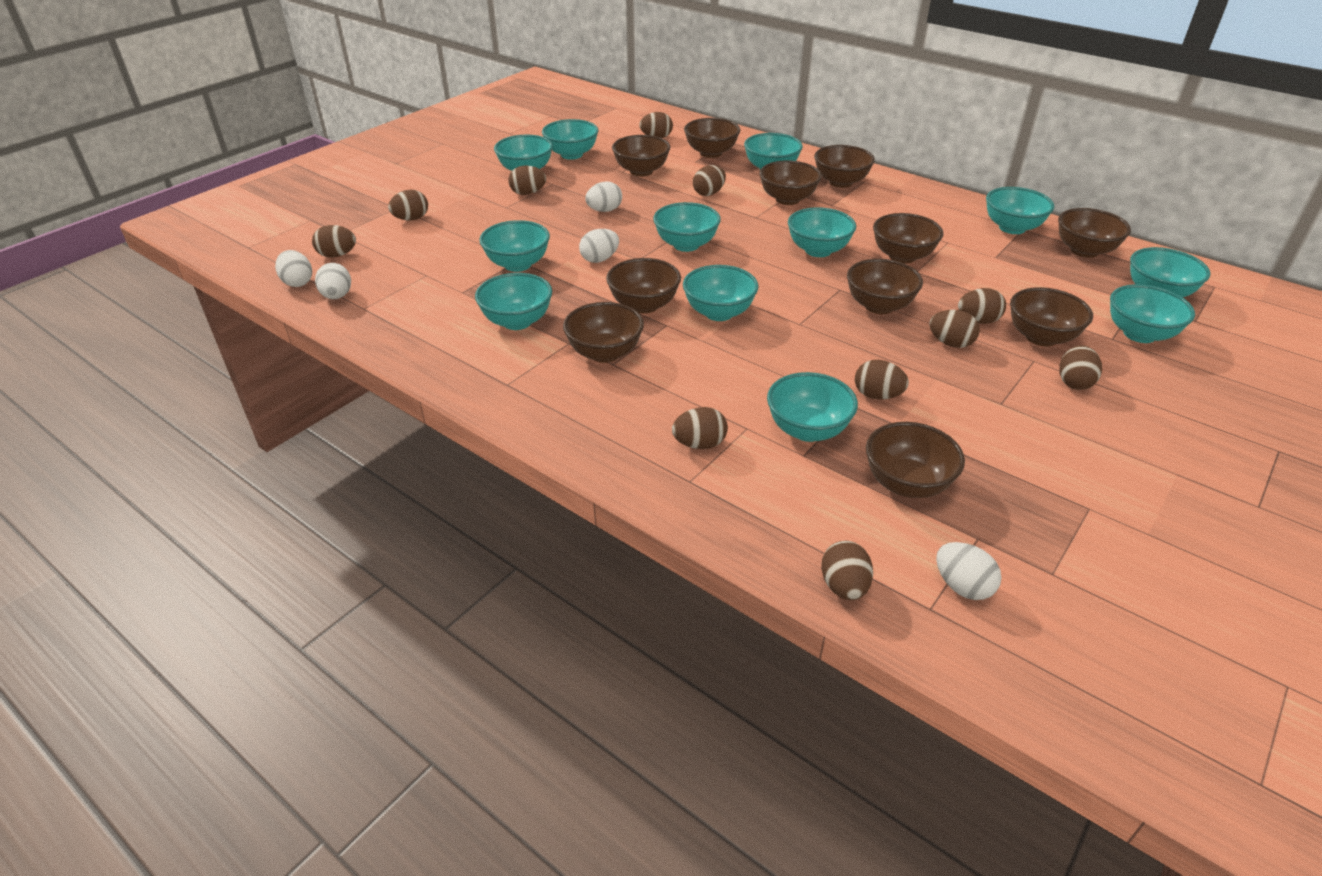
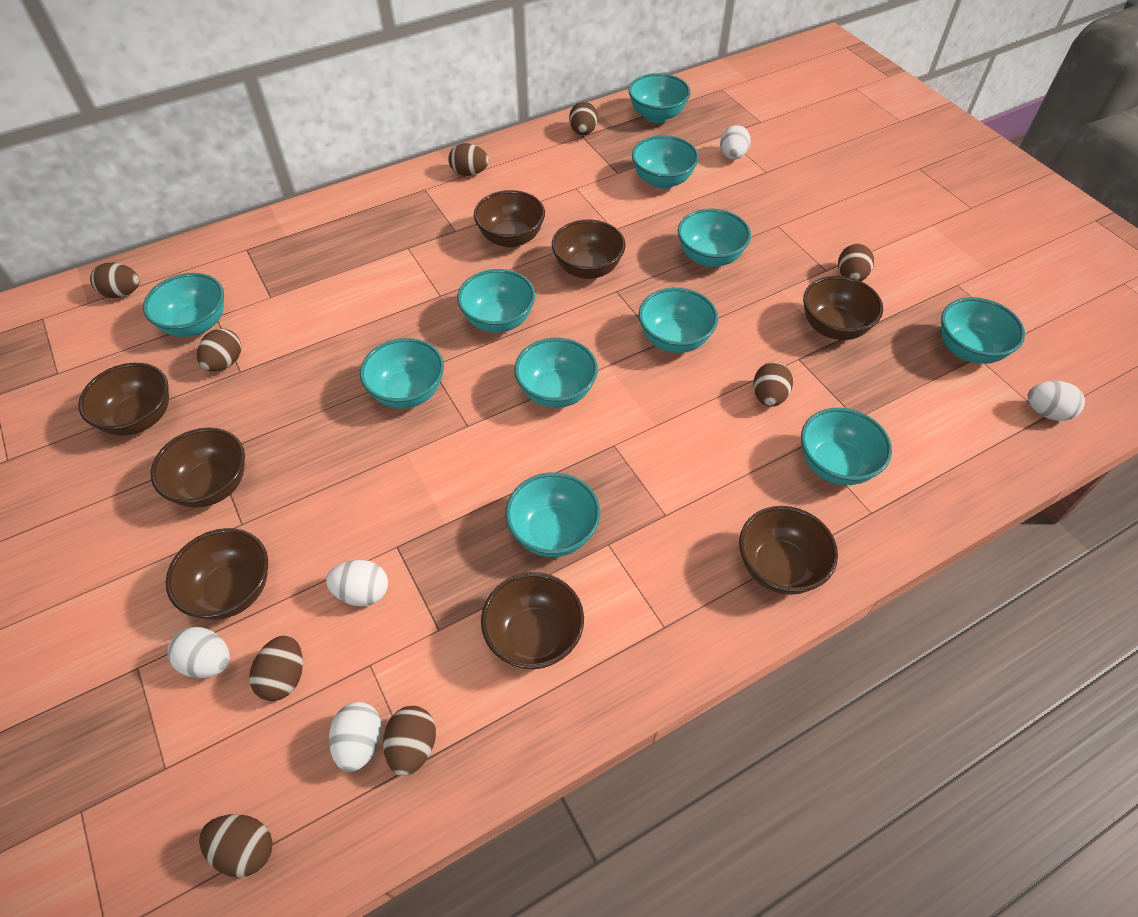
brown bowl: 11 -> 8
brown egg: 11 -> 9
turquoise bowl: 12 -> 11

